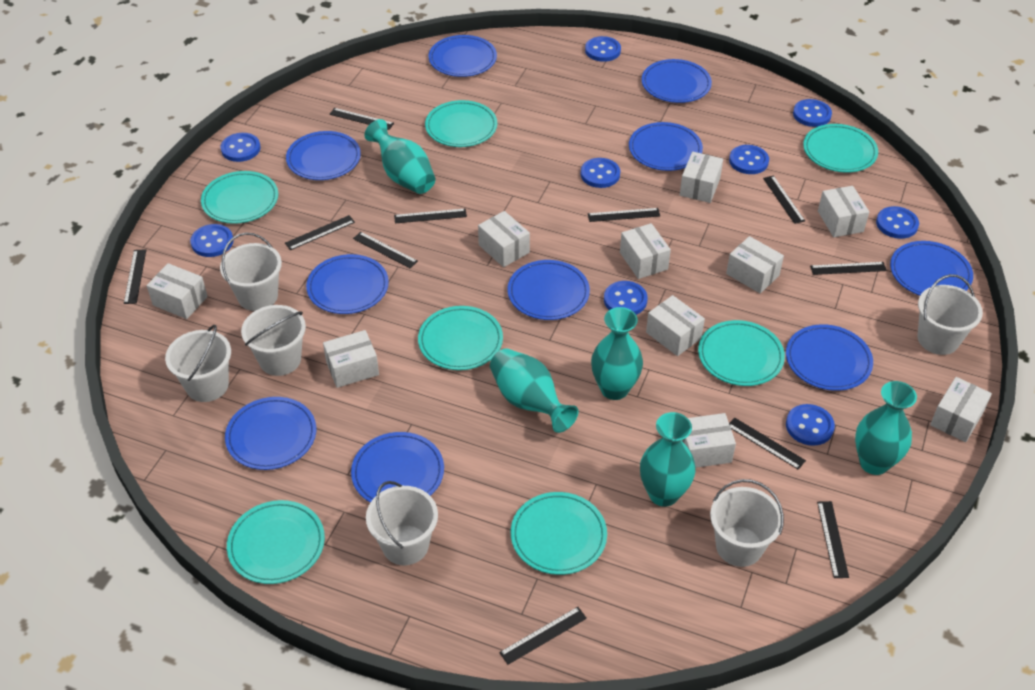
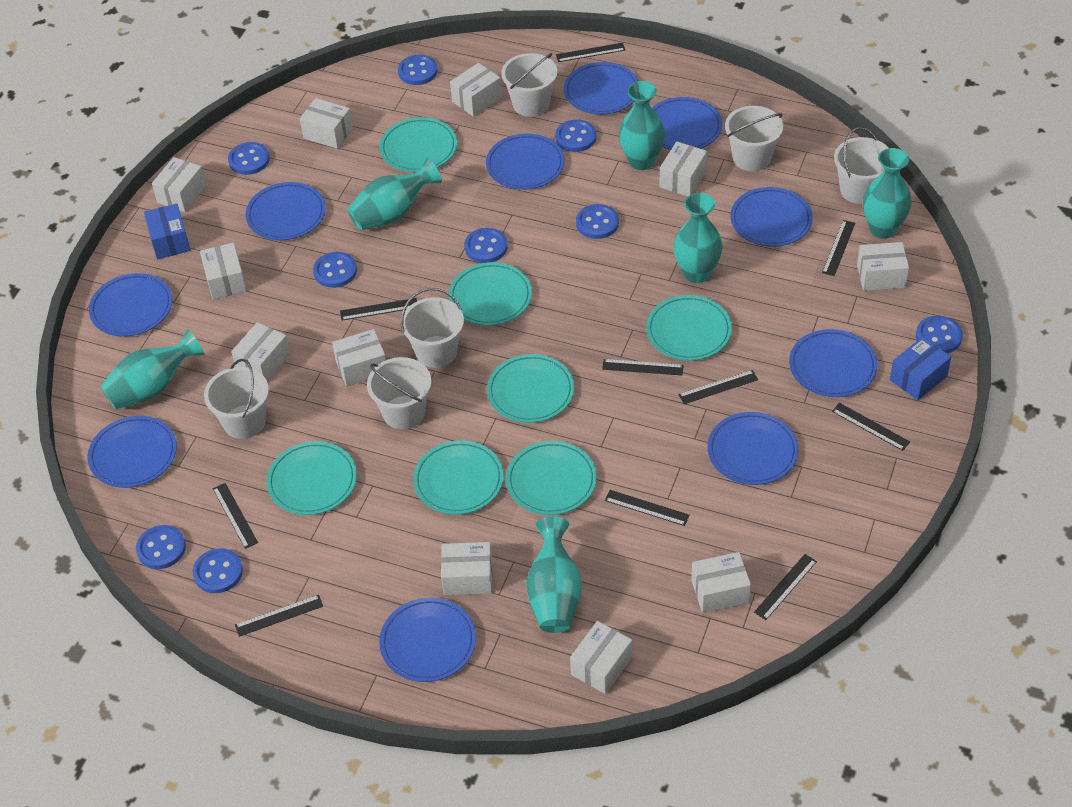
black ruler: 11 -> 10
blue box: 0 -> 2
turquoise vase: 5 -> 6
white box: 10 -> 11

